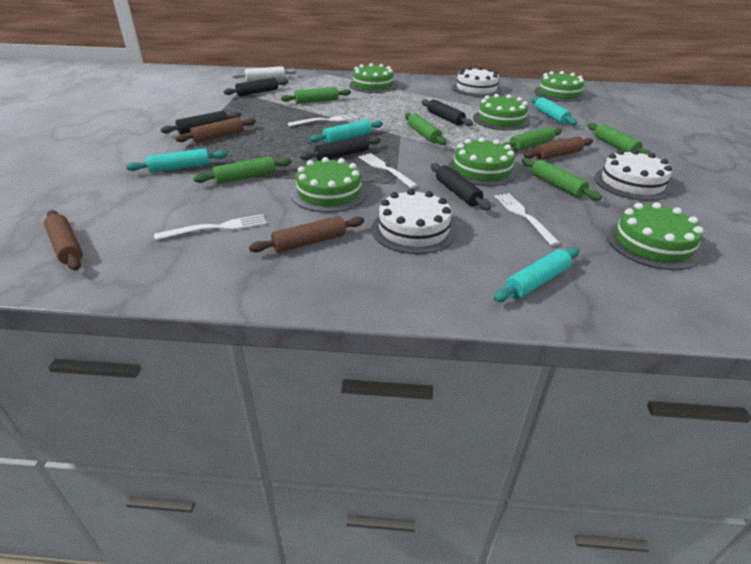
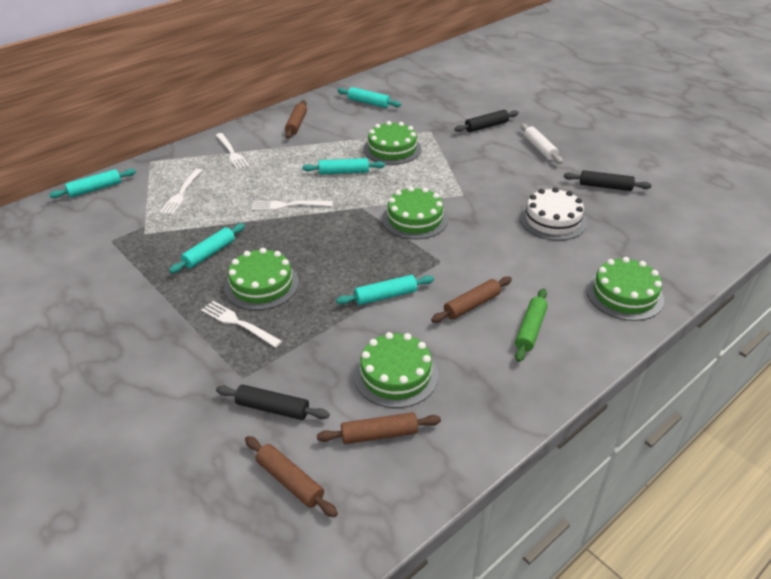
black rolling pin: 5 -> 3
green cake: 6 -> 5
green rolling pin: 6 -> 1
turquoise rolling pin: 4 -> 5
white cake: 3 -> 1

